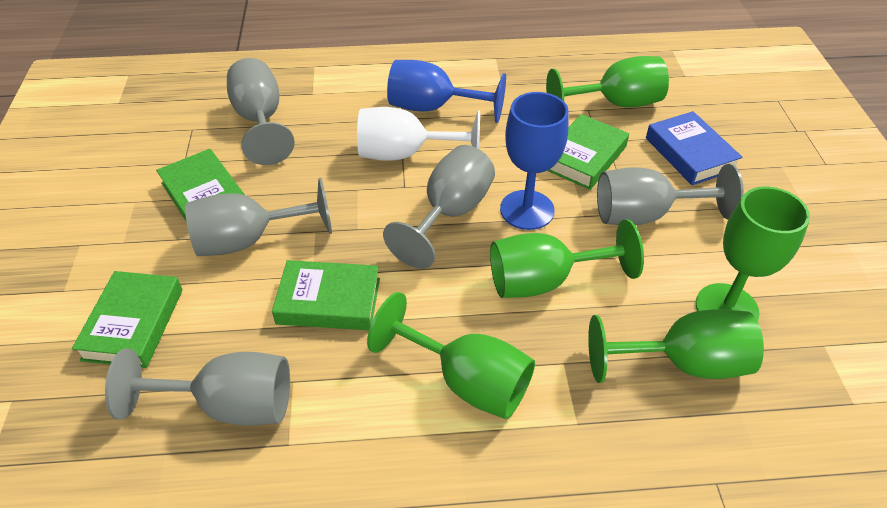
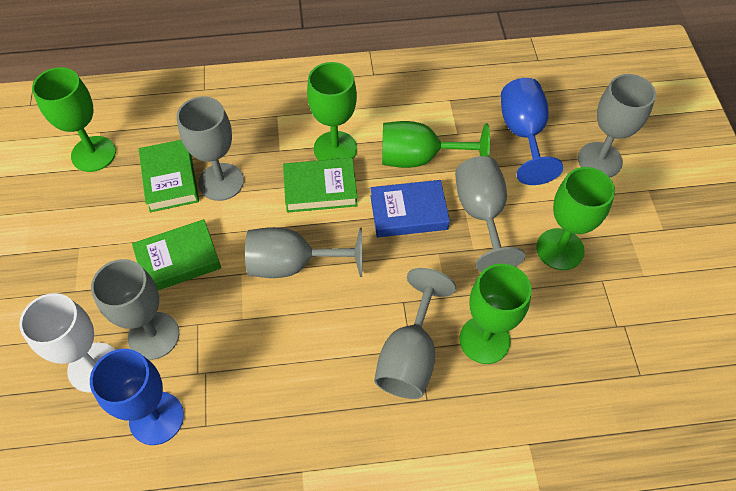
green book: 4 -> 3
grey goblet: 5 -> 6

